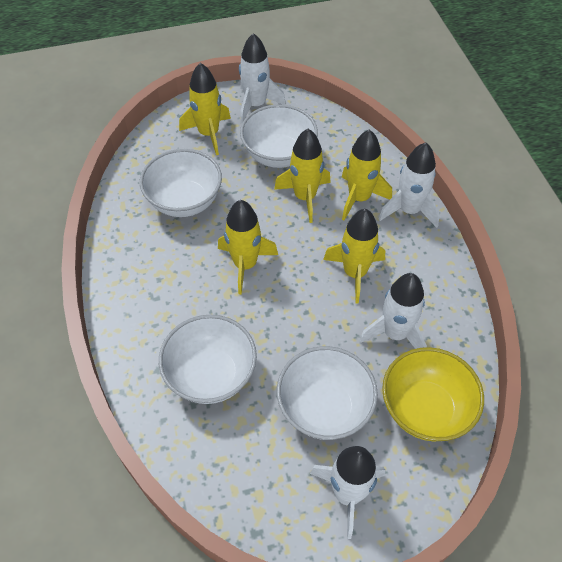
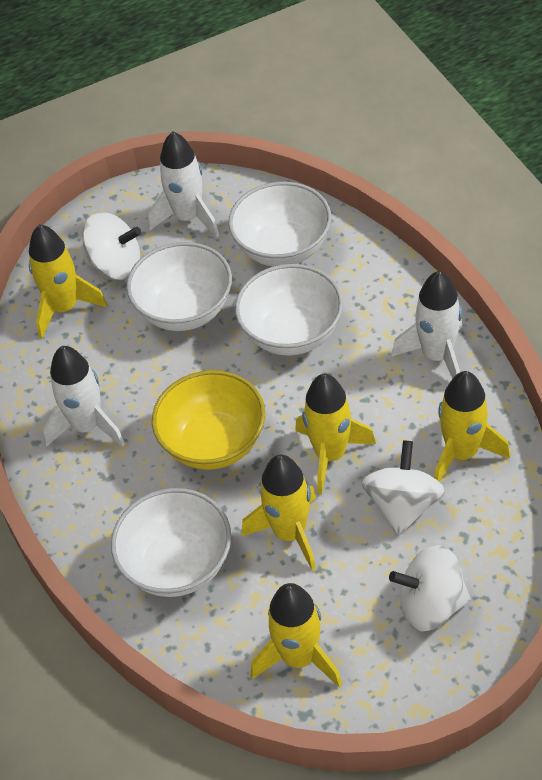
white rocket: 4 -> 3
white spinning top: 0 -> 3

